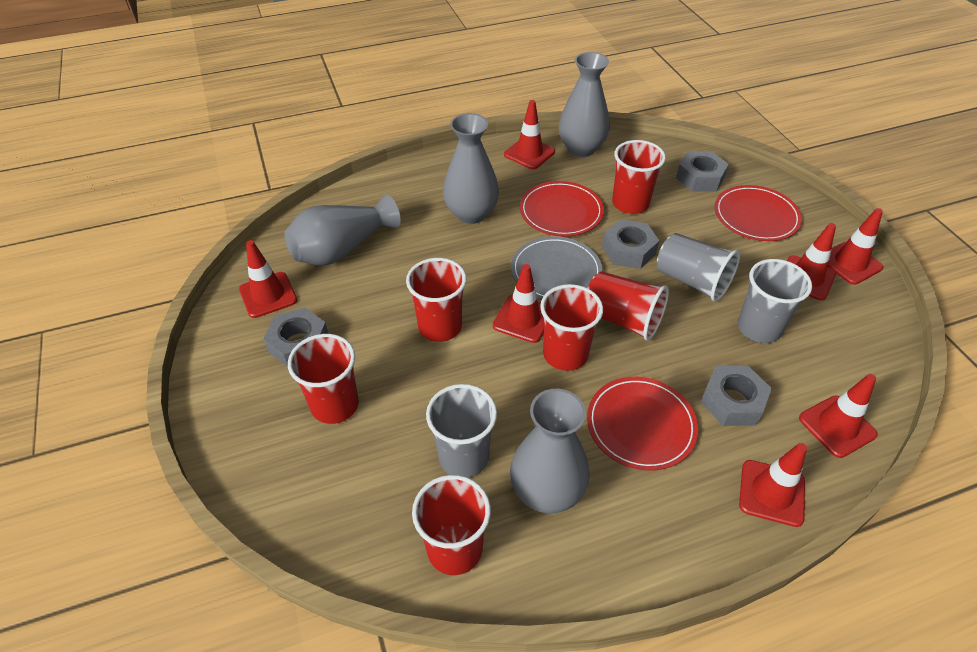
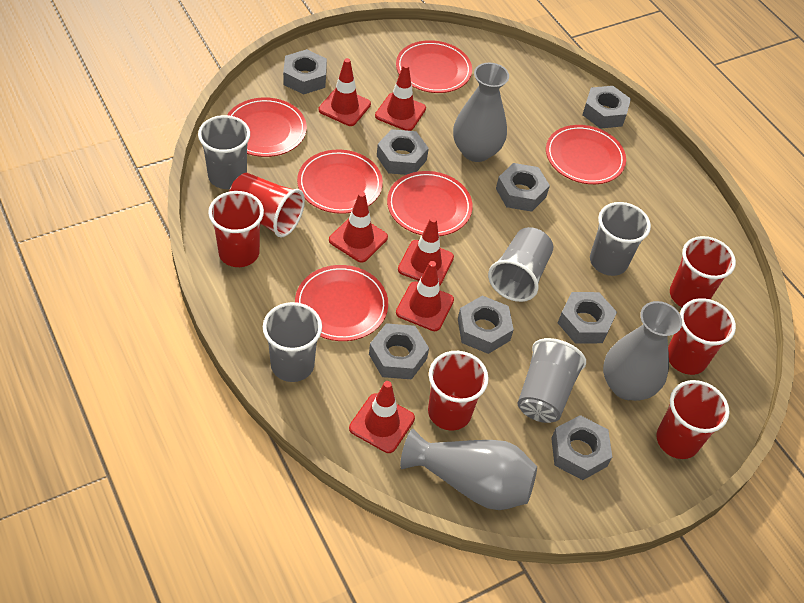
grey cup: 3 -> 5
grey nut: 4 -> 8
grey plate: 1 -> 0
grey vase: 4 -> 3
red plate: 3 -> 6
red traffic cone: 7 -> 6

